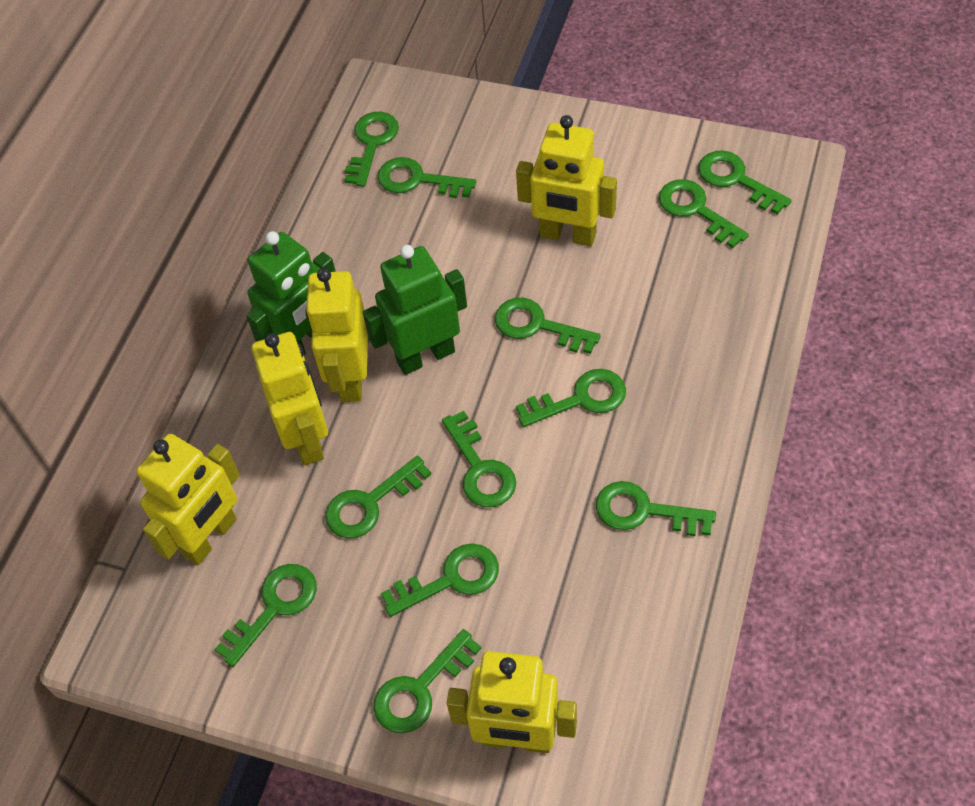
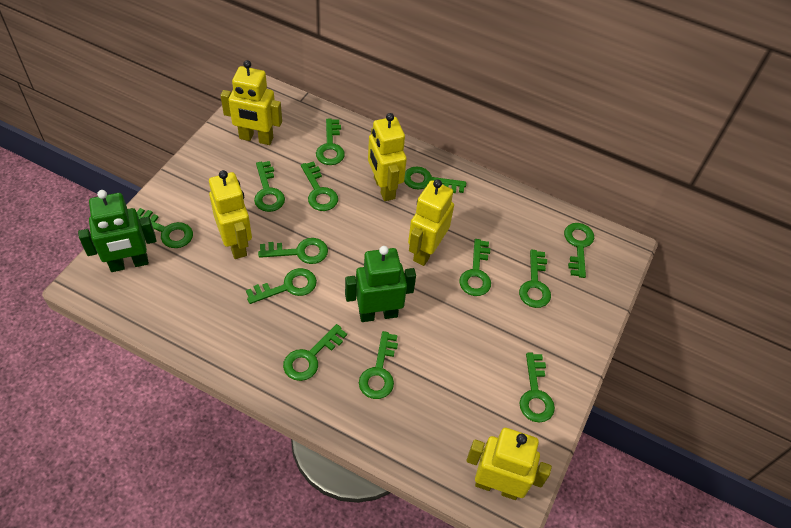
green key: 12 -> 13

